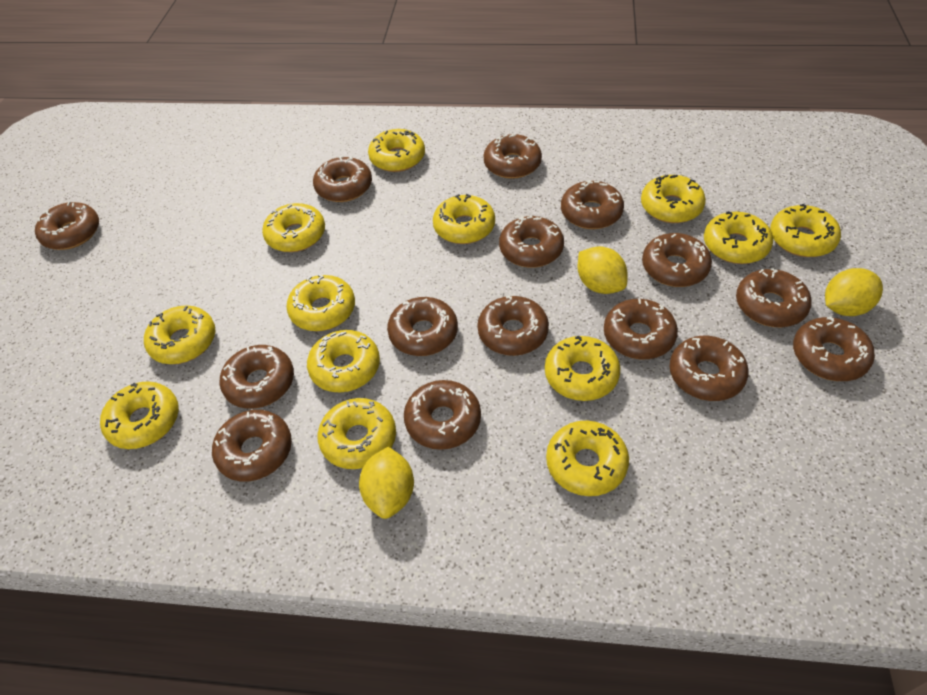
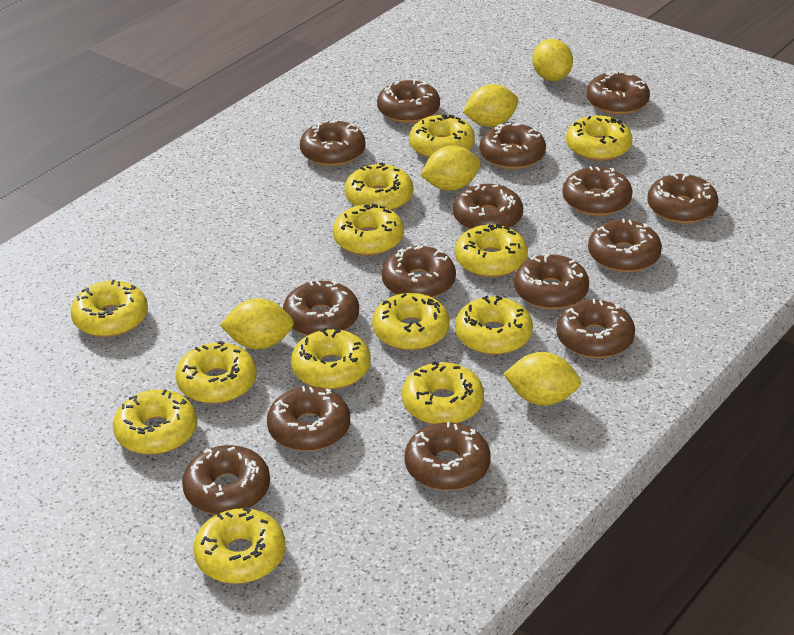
yellow lemon: 3 -> 5

